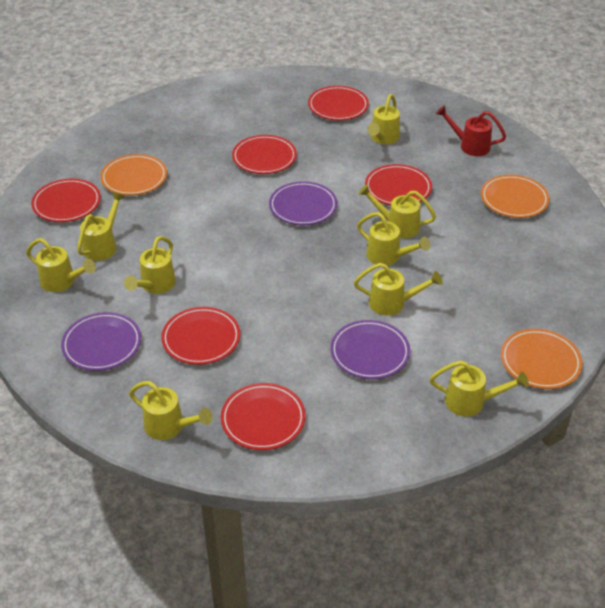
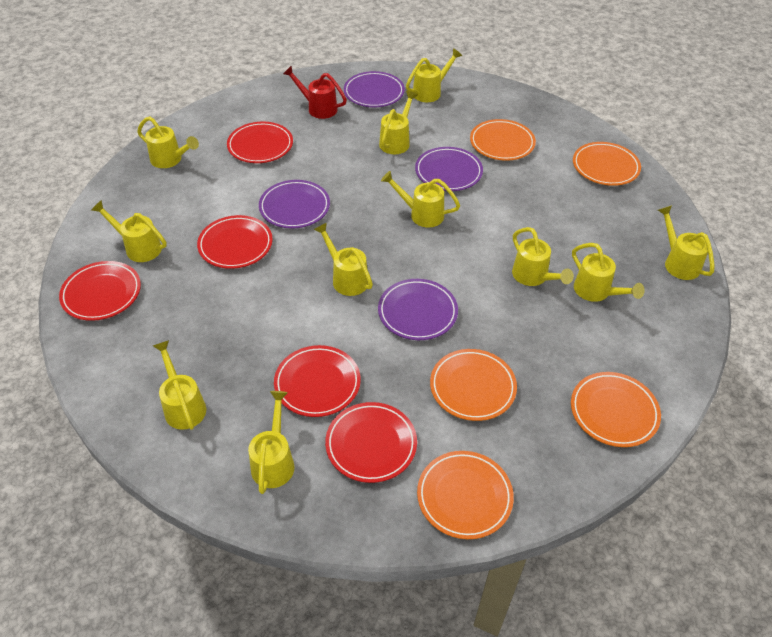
orange plate: 3 -> 5
purple plate: 3 -> 4
red plate: 6 -> 5
yellow watering can: 9 -> 11

